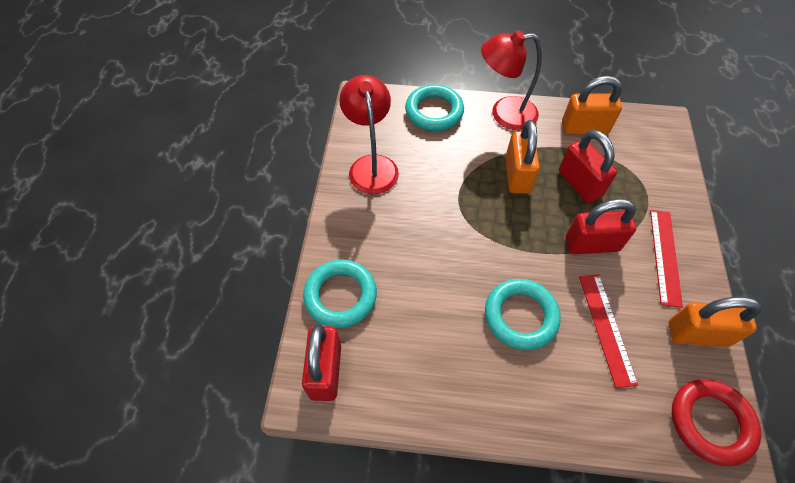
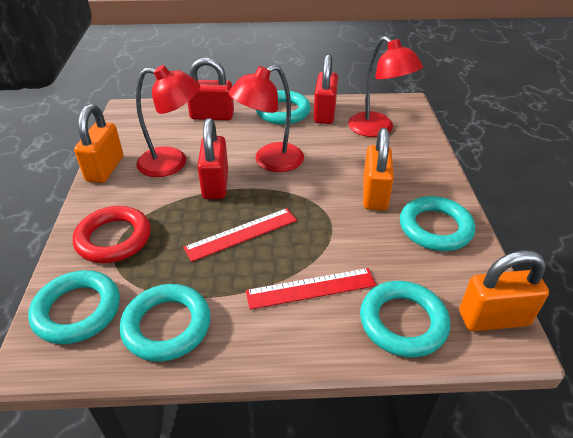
red lamp: 2 -> 3
turquoise ring: 3 -> 5

